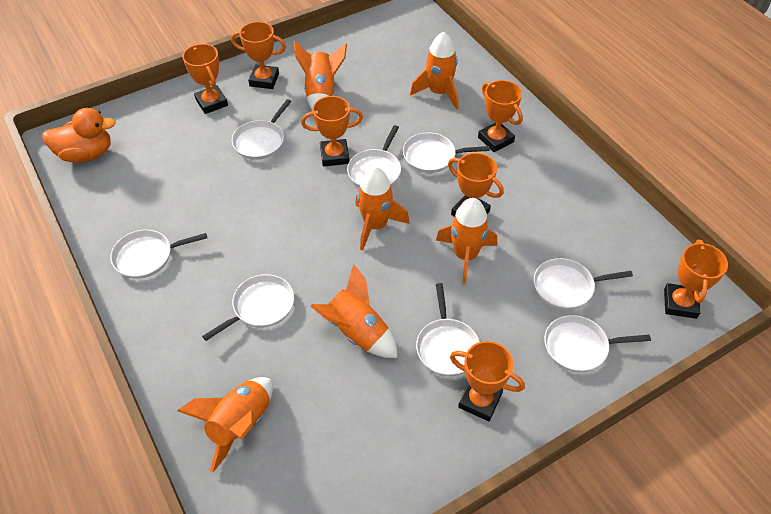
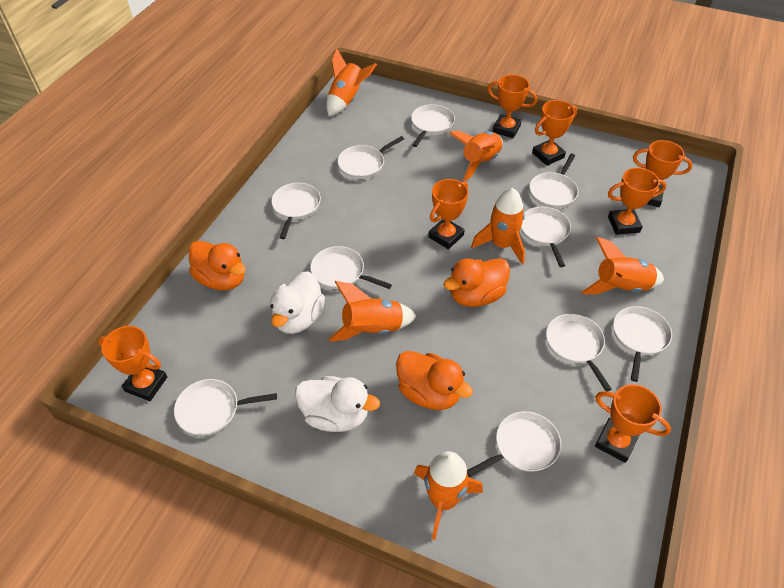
orange duck: 1 -> 3
white duck: 0 -> 2
white pan: 8 -> 10

